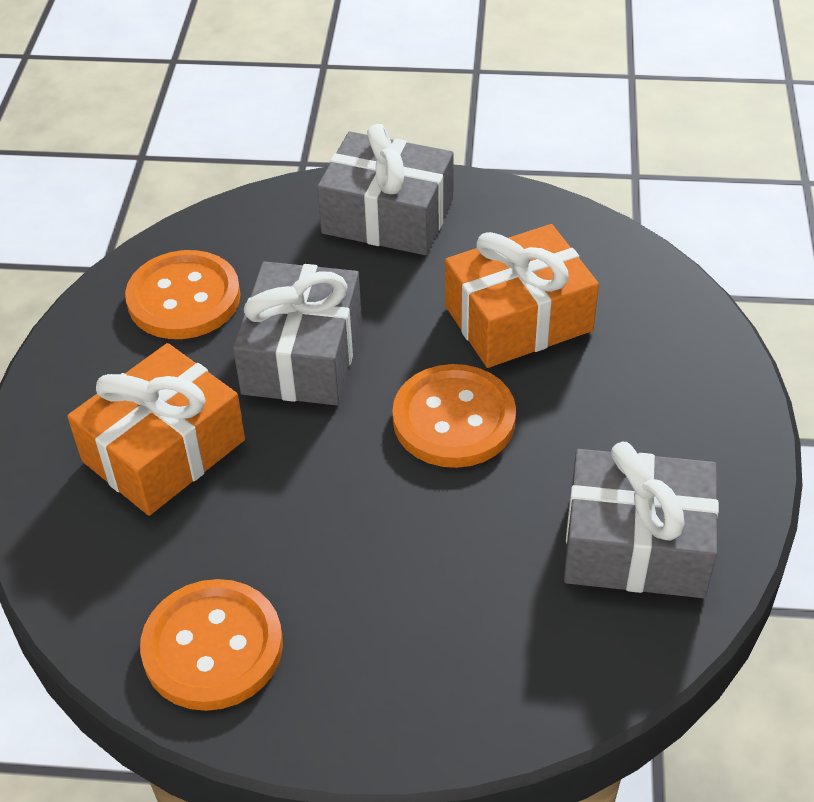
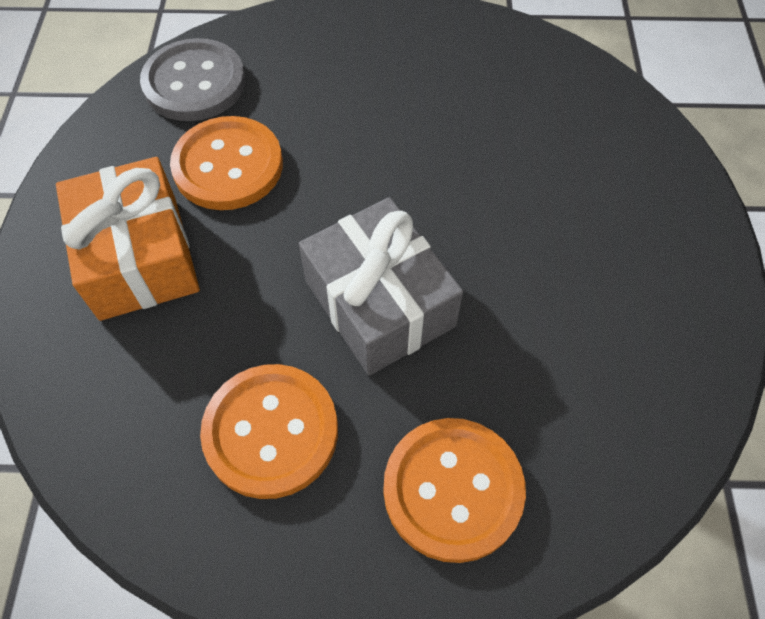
grey button: 0 -> 1
grey gift: 3 -> 1
orange gift: 2 -> 1

